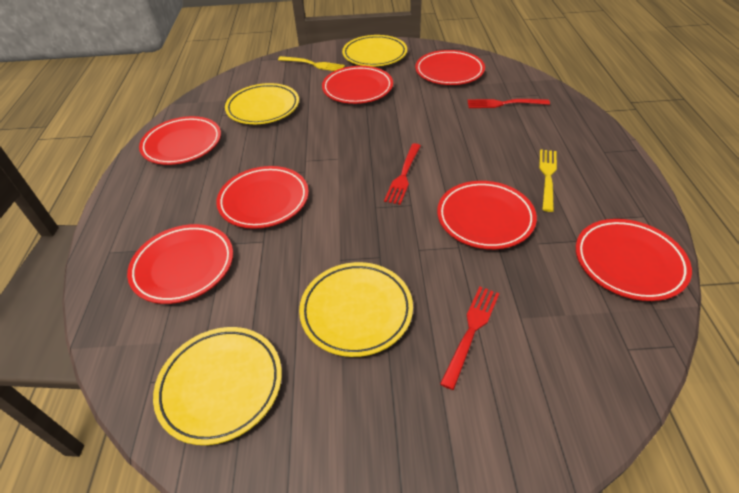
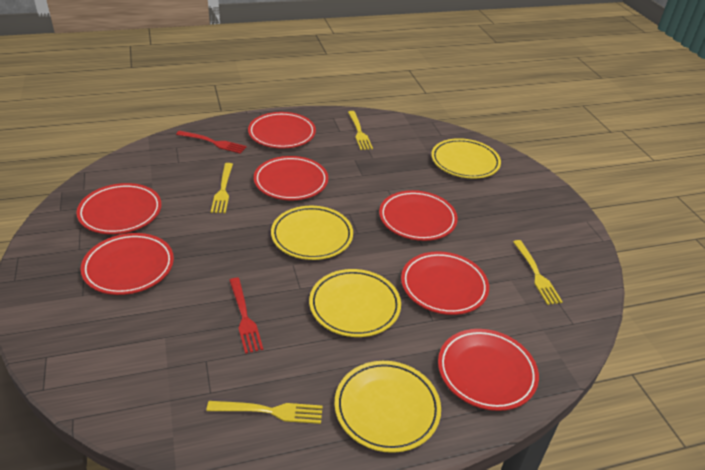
red fork: 3 -> 2
yellow fork: 2 -> 4

